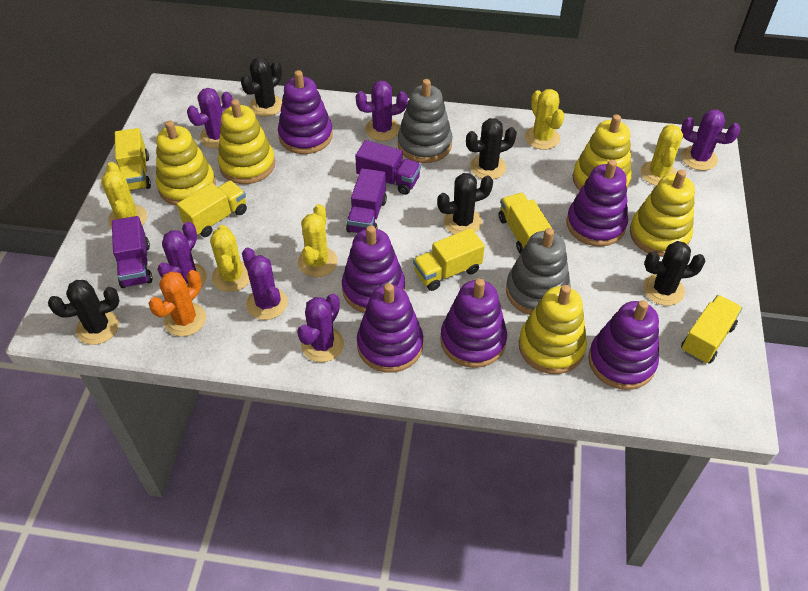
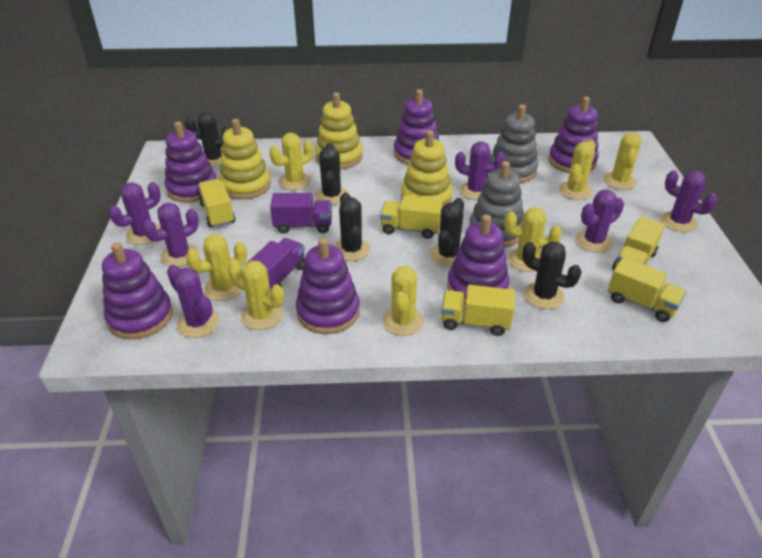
orange cactus: 1 -> 0
purple truck: 3 -> 2
yellow cactus: 5 -> 7
yellow stacking toy: 5 -> 3

